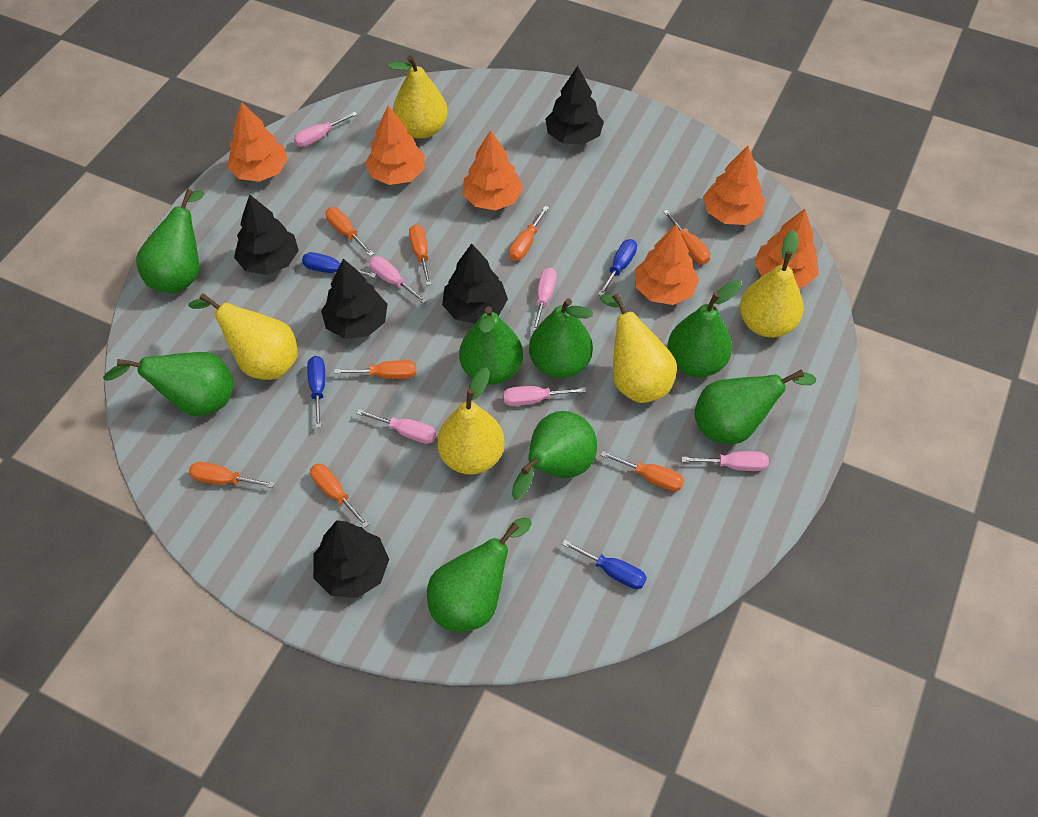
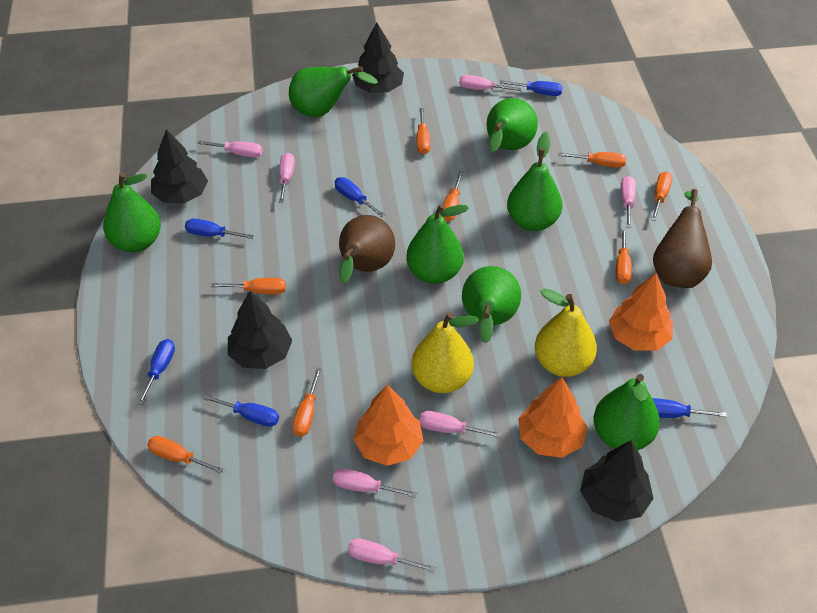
black tree: 5 -> 4
blue screwdriver: 4 -> 6
brown pear: 0 -> 2
green pear: 8 -> 7
orange tree: 6 -> 3
pink screwdriver: 6 -> 7
yellow pear: 5 -> 2

